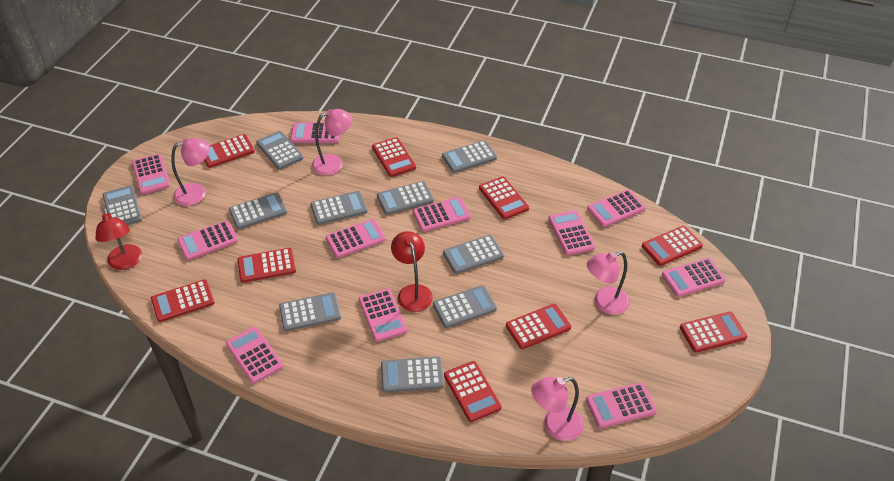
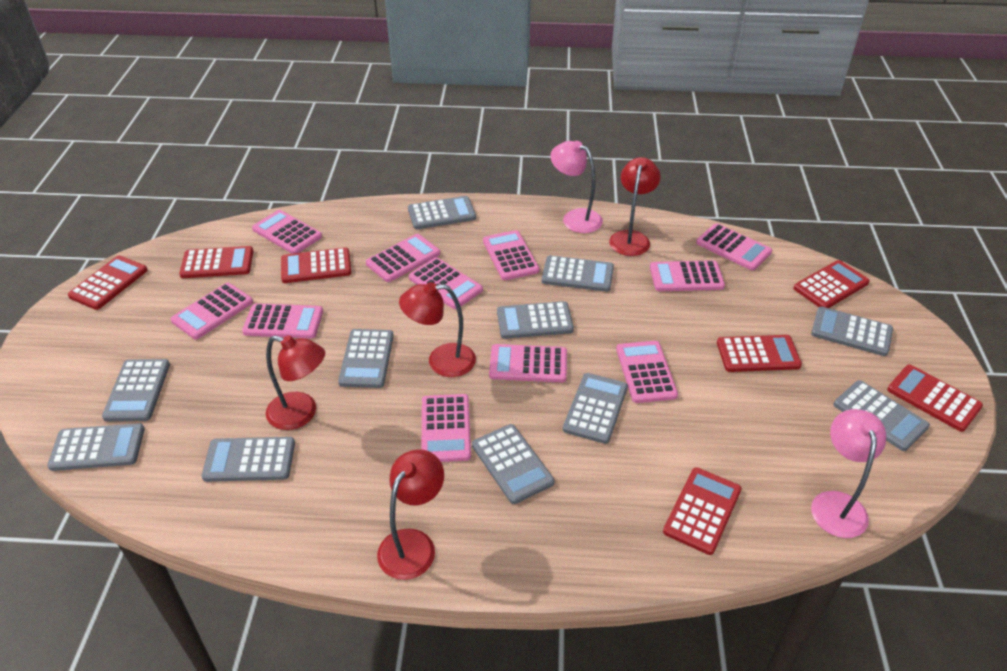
grey calculator: 10 -> 11
pink lamp: 4 -> 2
red calculator: 9 -> 7
red lamp: 2 -> 4

